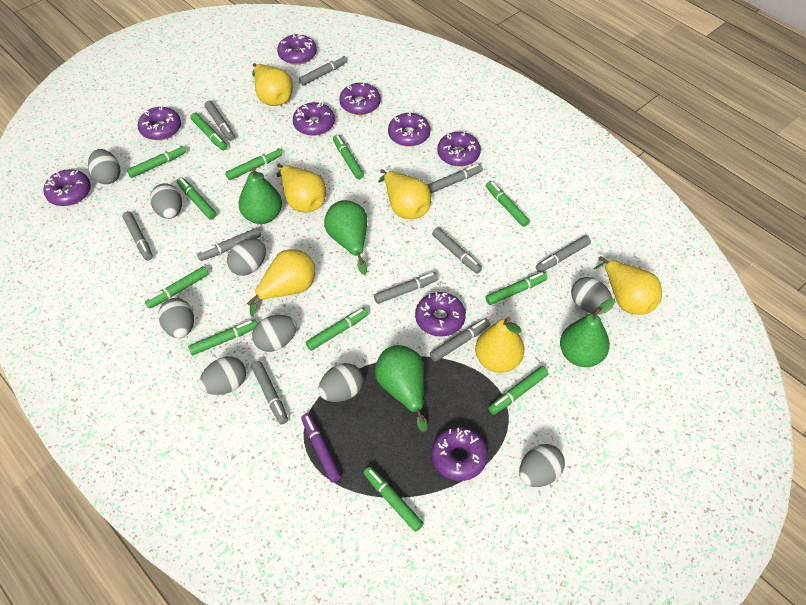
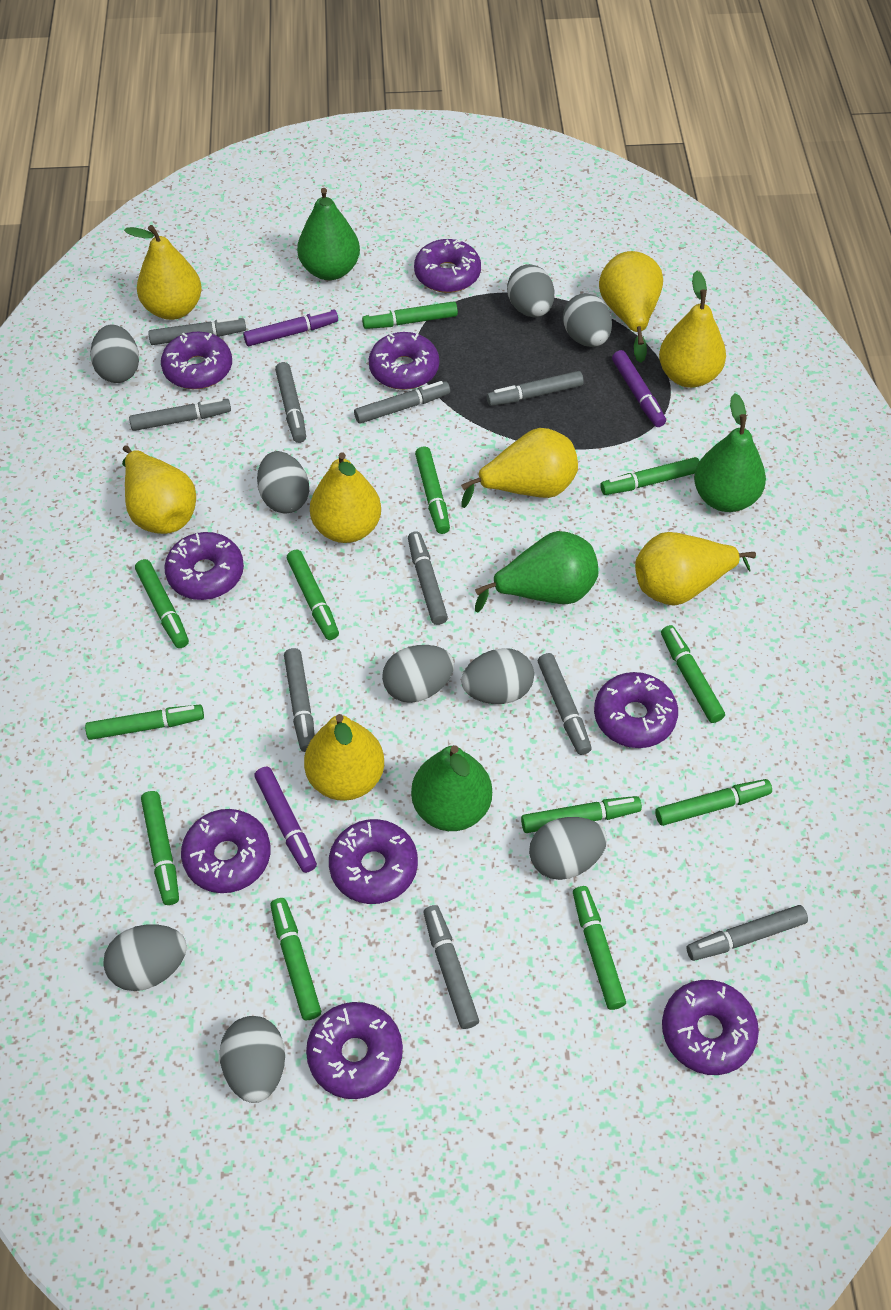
purple marker: 1 -> 3
yellow pear: 6 -> 8

